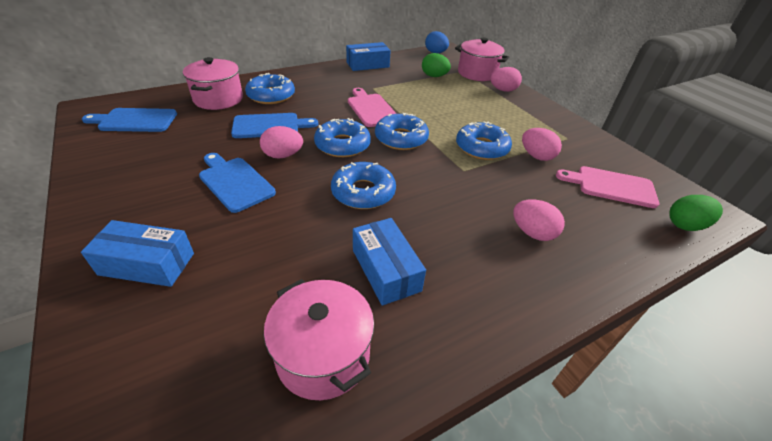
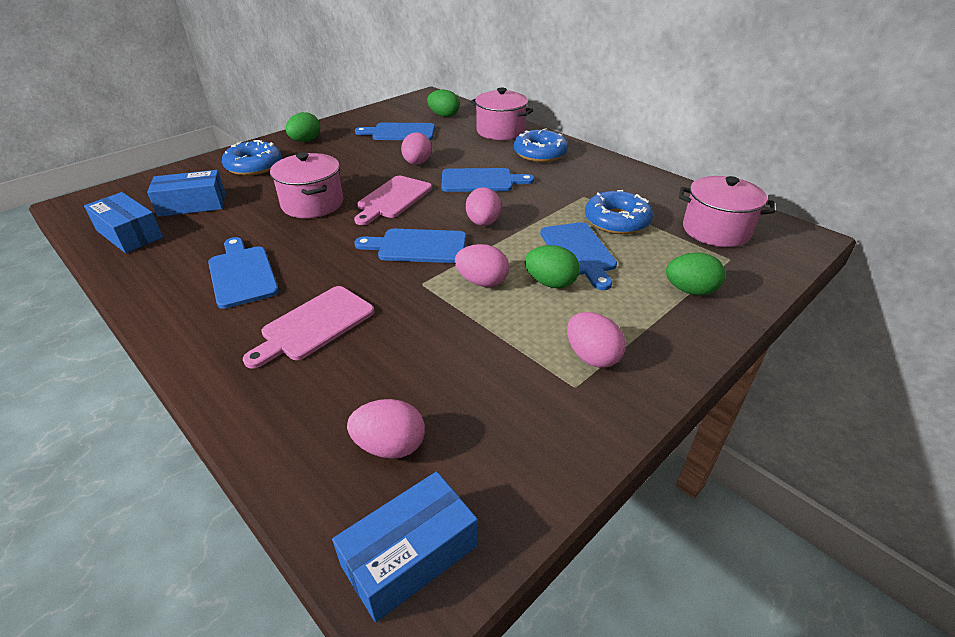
blue cutting board: 3 -> 5
blue donut: 5 -> 3
blue egg: 1 -> 0
green egg: 2 -> 4
pink egg: 4 -> 5

